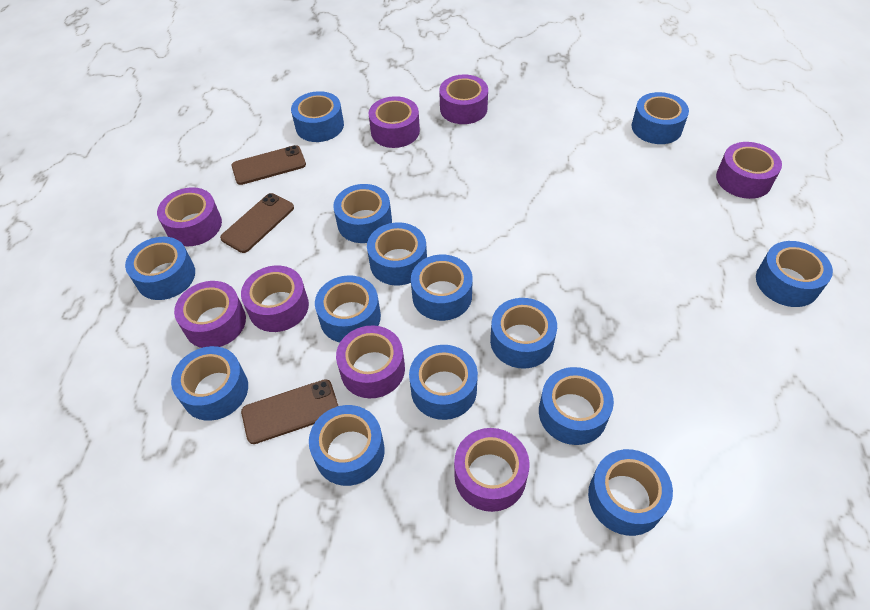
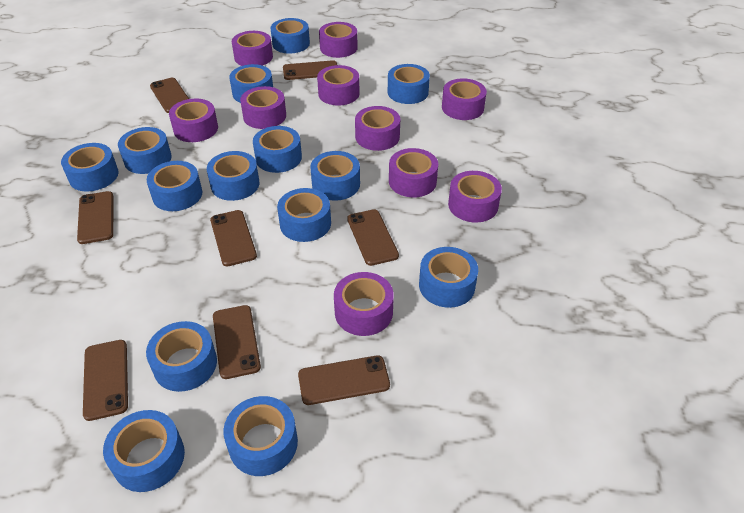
brown phone: 3 -> 8
purple tape: 8 -> 10

